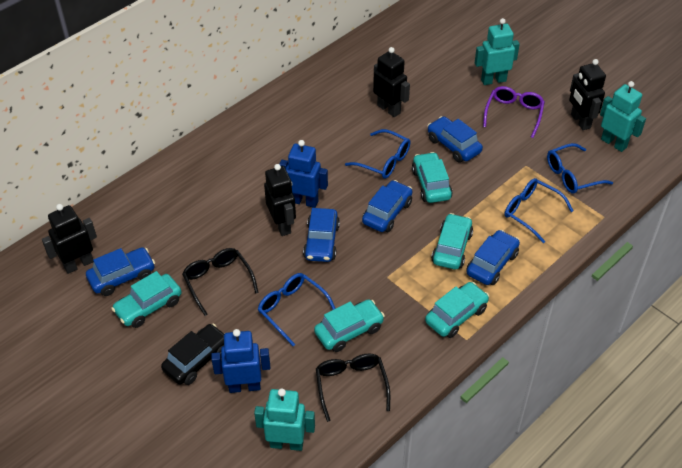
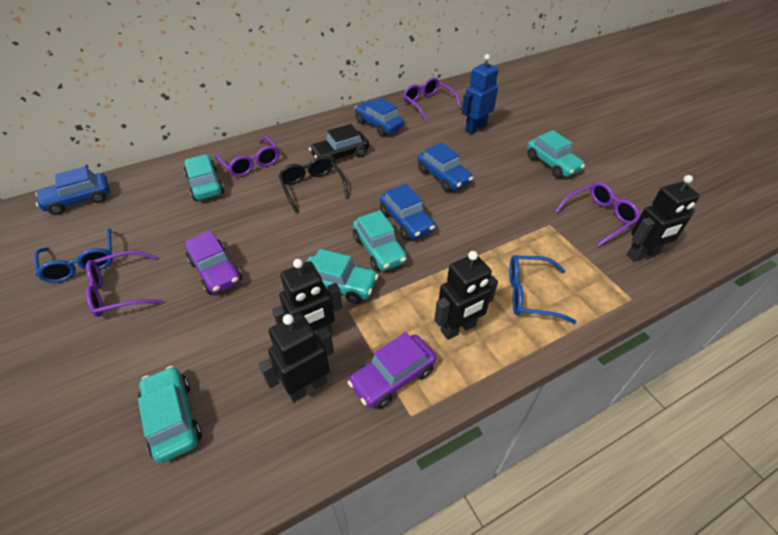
black glasses: 2 -> 1
blue car: 5 -> 4
blue glasses: 4 -> 2
blue robot: 2 -> 1
purple car: 0 -> 2
purple glasses: 1 -> 4
turquoise robot: 3 -> 0

